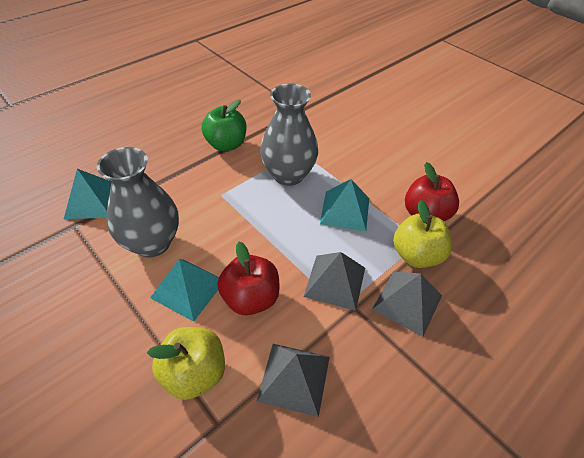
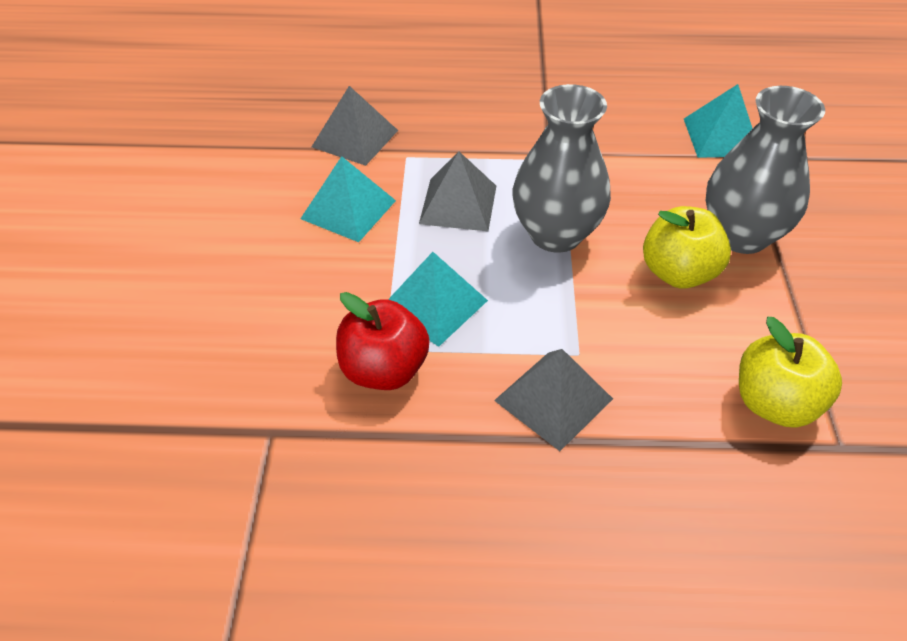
green apple: 1 -> 0
red apple: 2 -> 1

